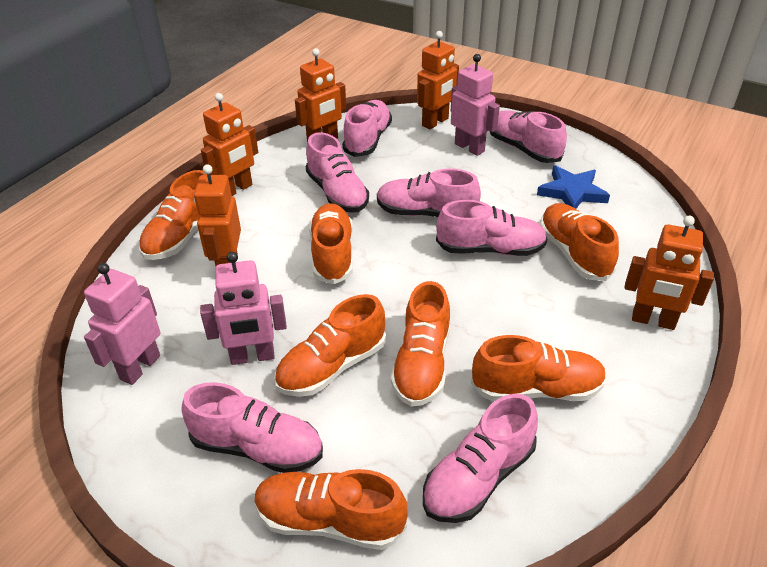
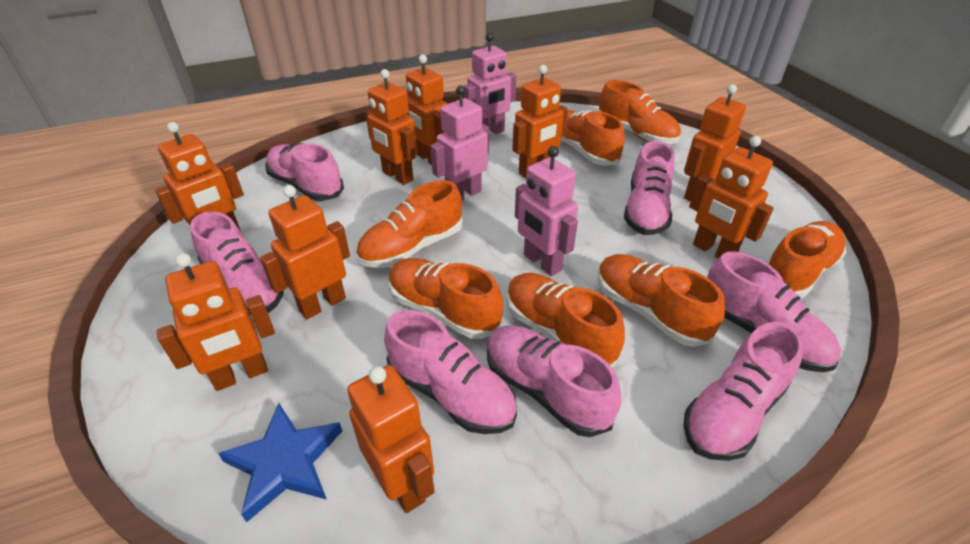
orange robot: 5 -> 9

